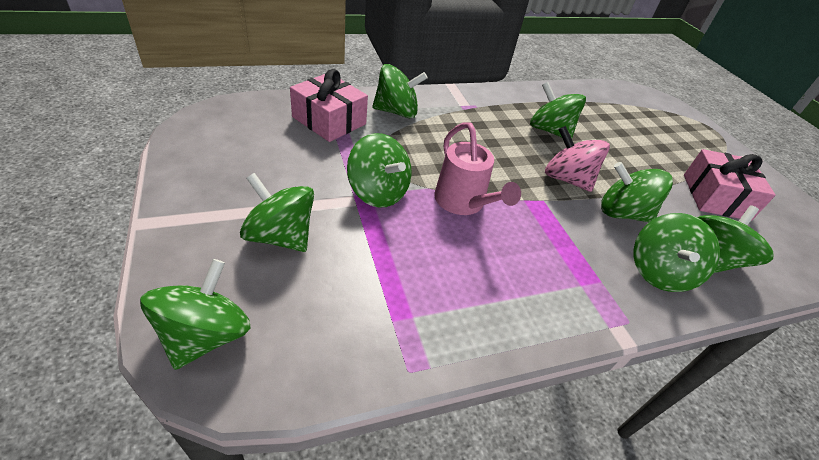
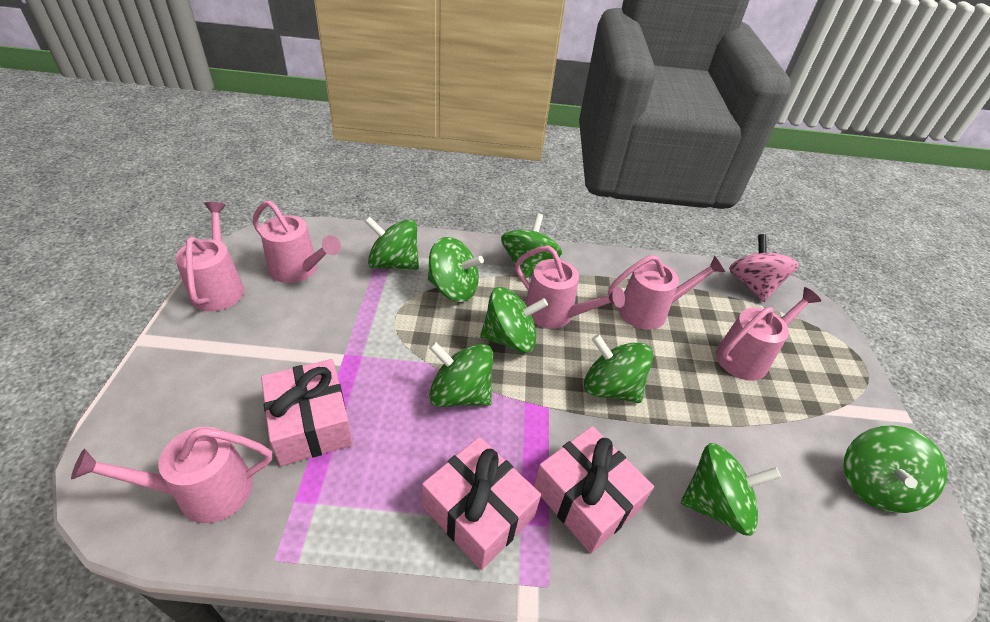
pink gift: 2 -> 3
pink watering can: 1 -> 6

